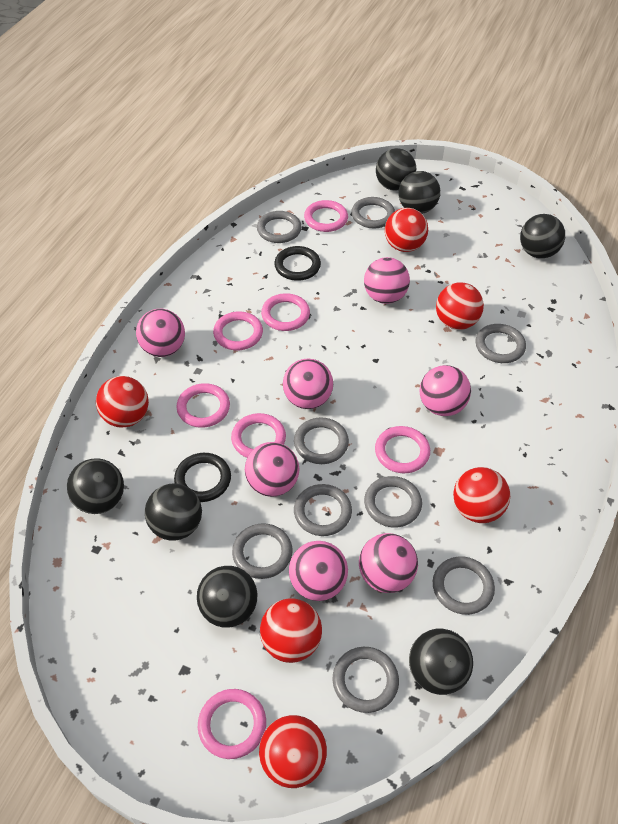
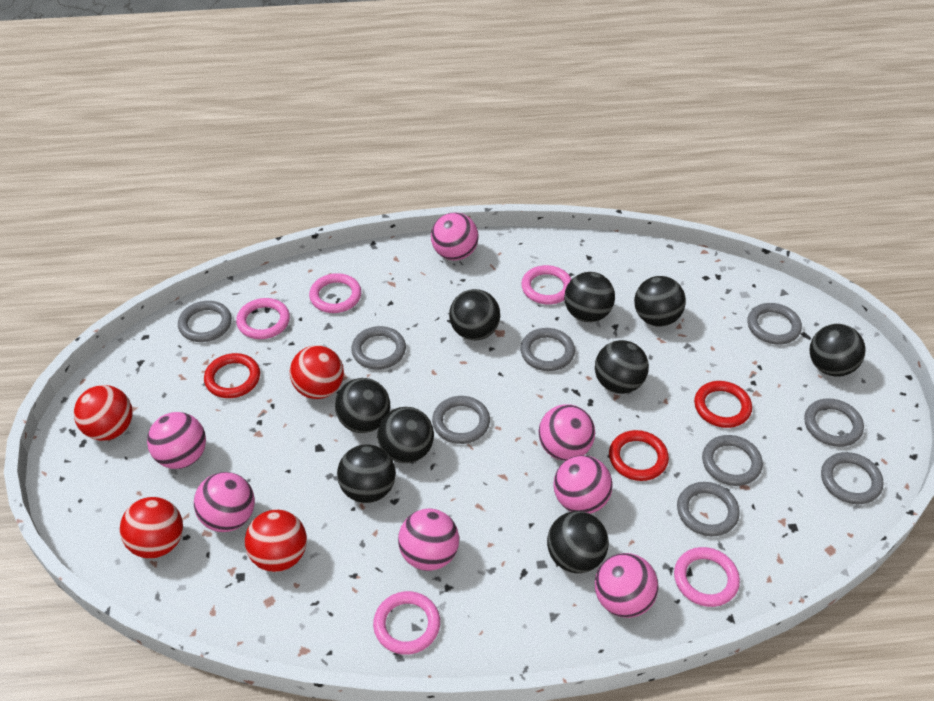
black ball: 7 -> 9
black ring: 2 -> 0
pink ring: 7 -> 5
red ball: 6 -> 4
red ring: 0 -> 3

